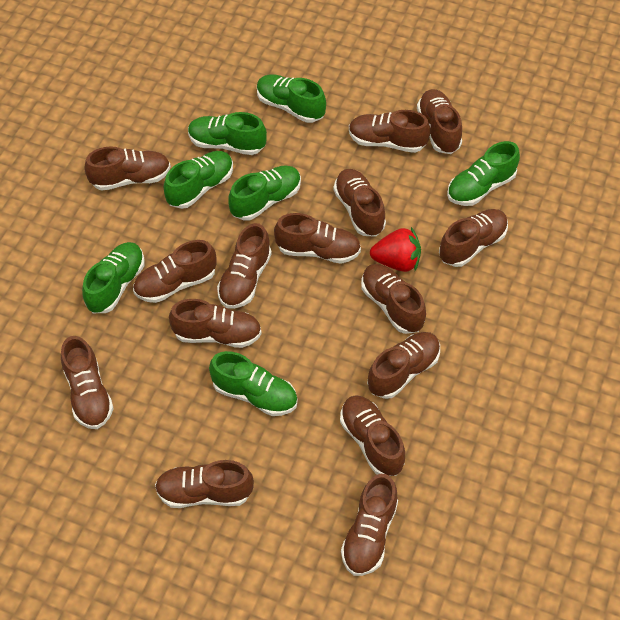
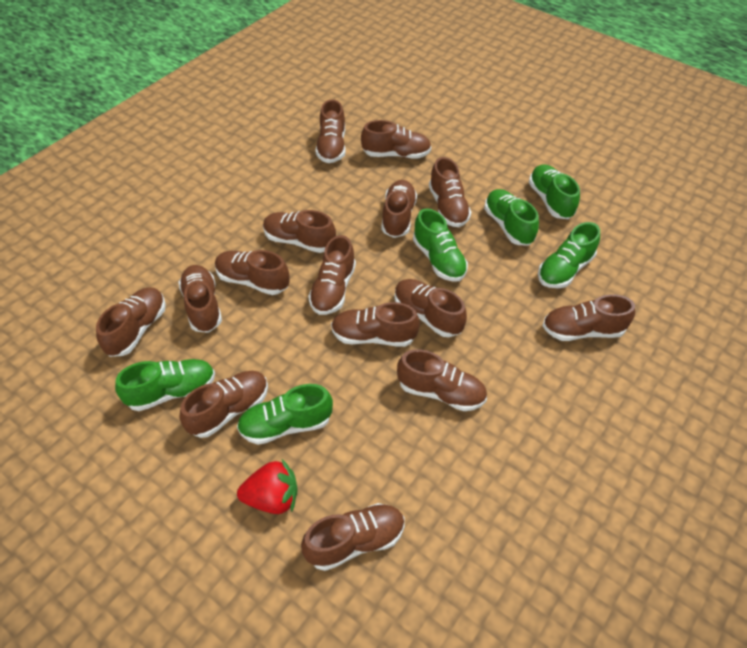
green shoe: 7 -> 6

